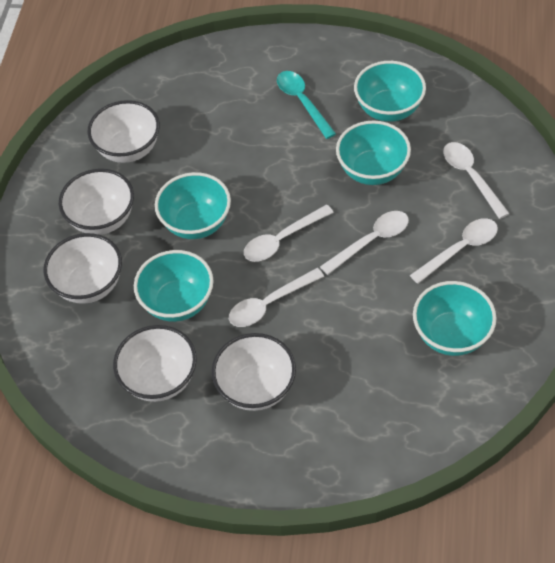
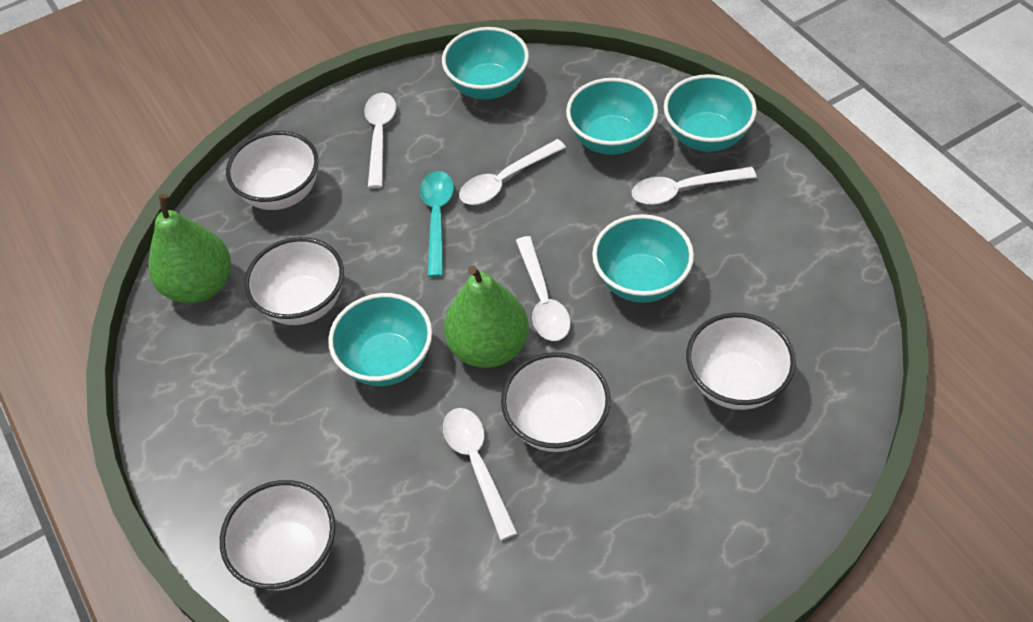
green pear: 0 -> 2

